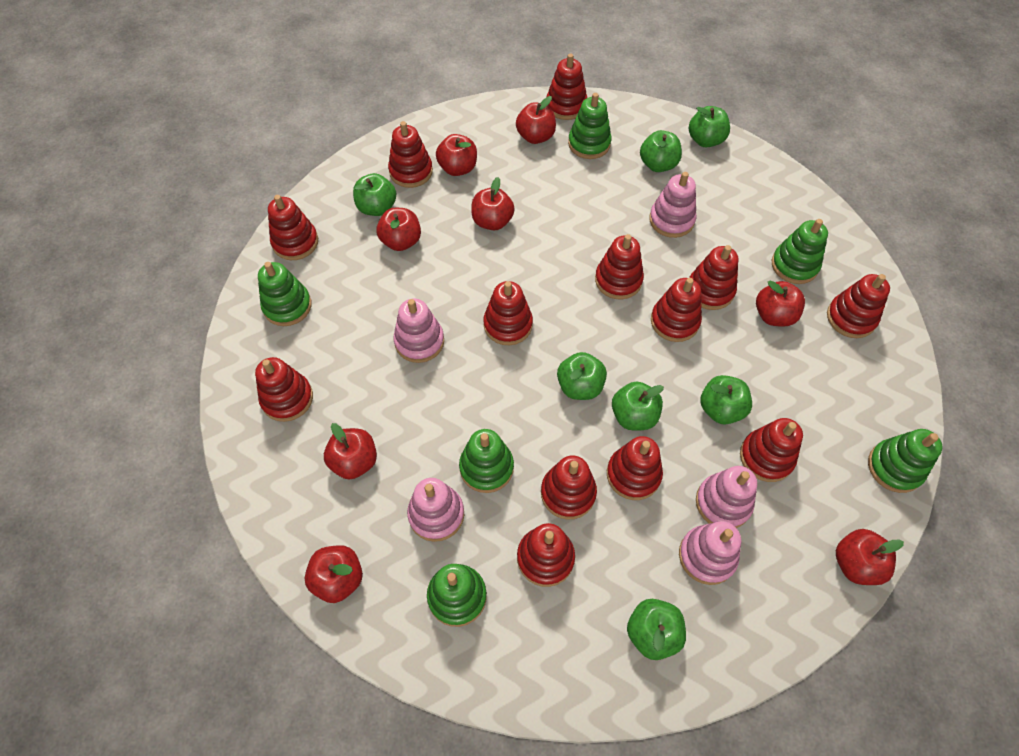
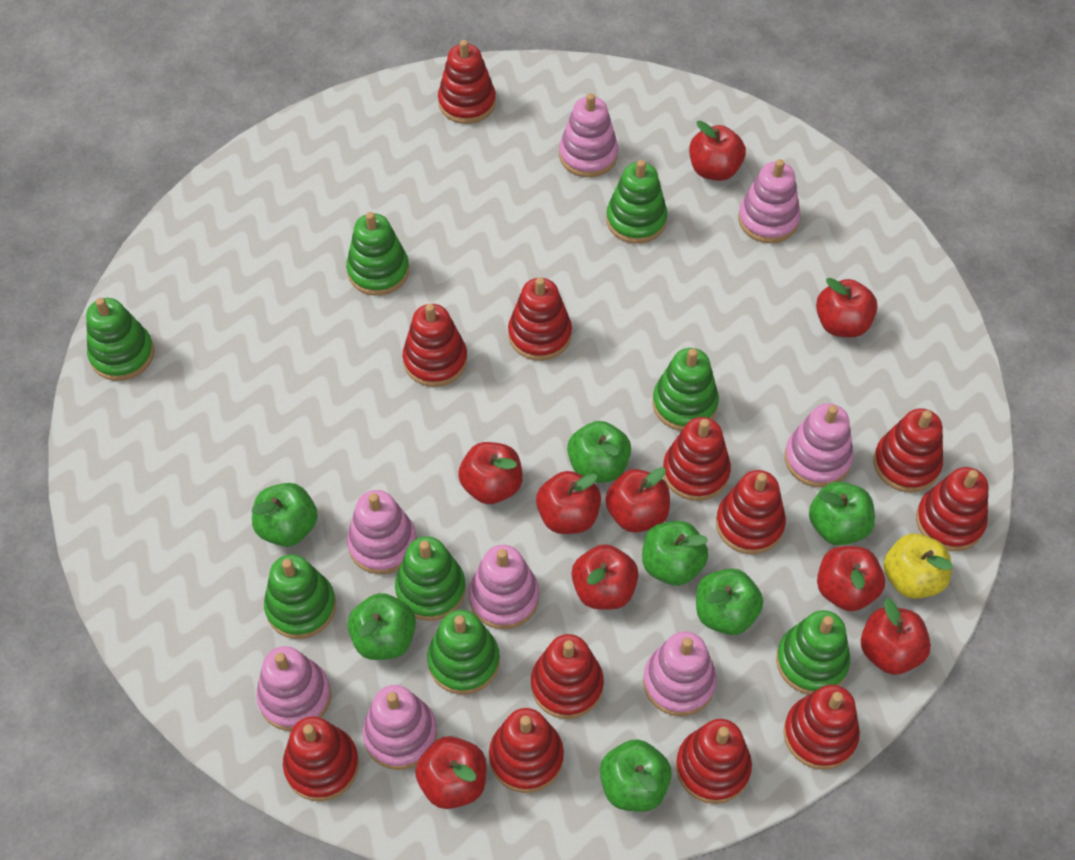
green stacking toy: 6 -> 8
pink stacking toy: 5 -> 8
red apple: 8 -> 9
red stacking toy: 13 -> 12
yellow apple: 0 -> 1

